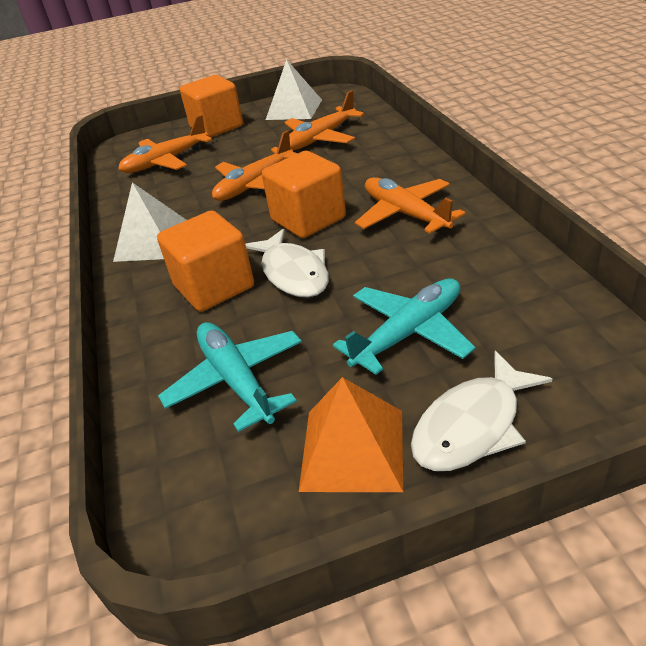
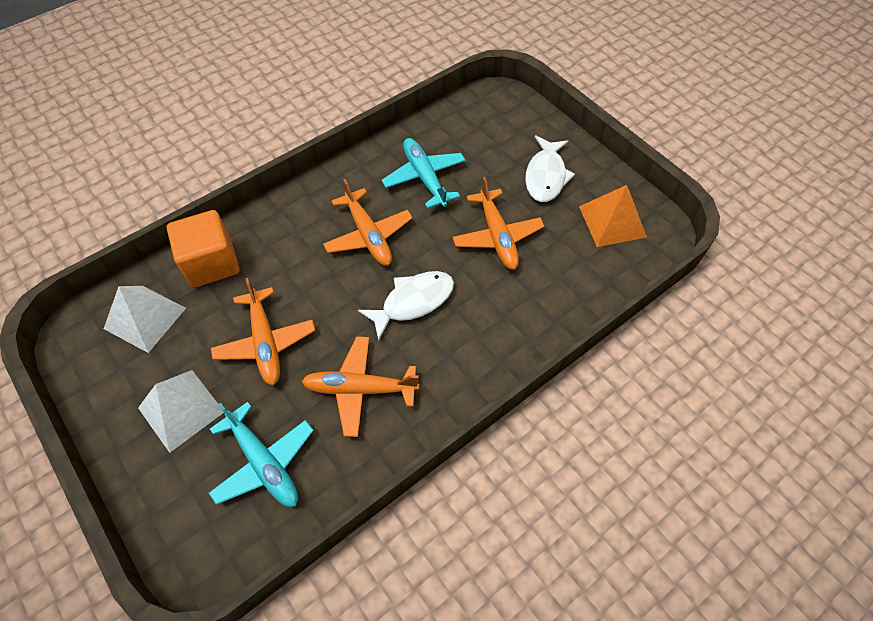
orange cube: 3 -> 1

